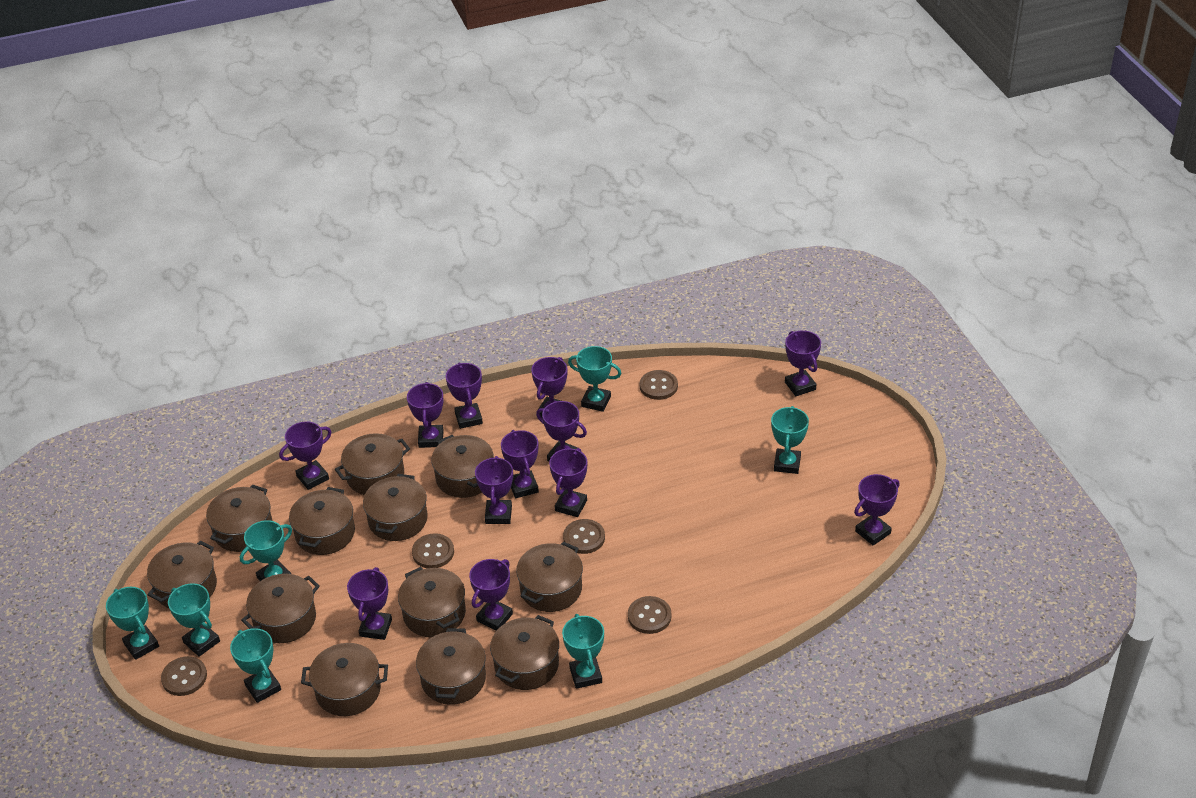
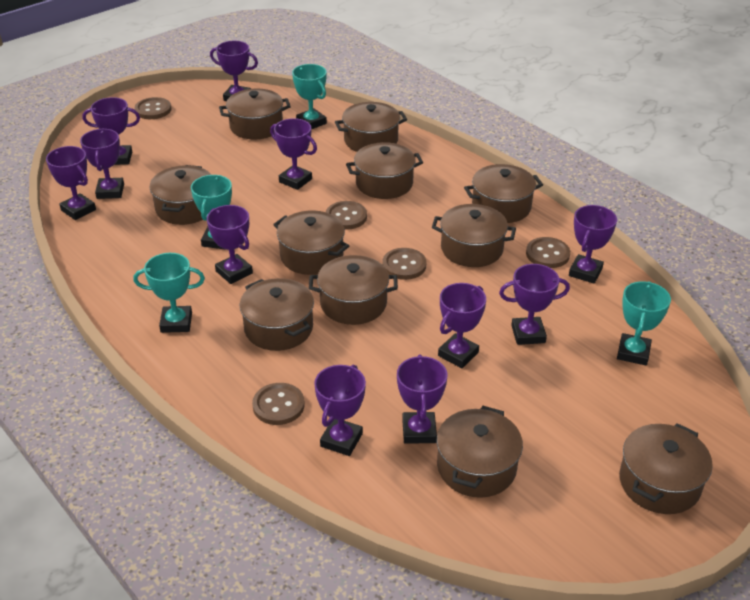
brown pot: 12 -> 11
purple trophy: 12 -> 11
turquoise trophy: 7 -> 4

